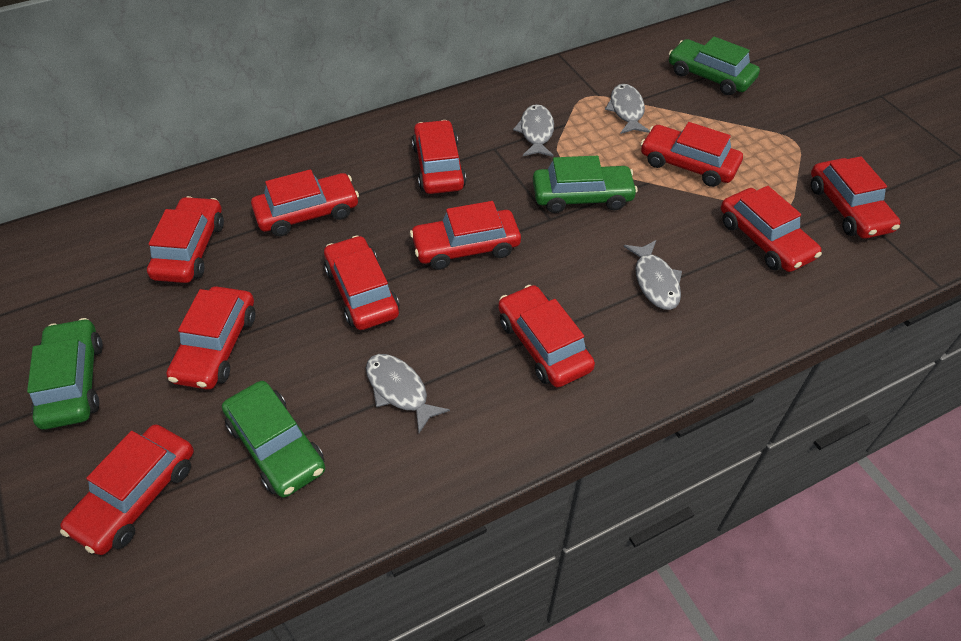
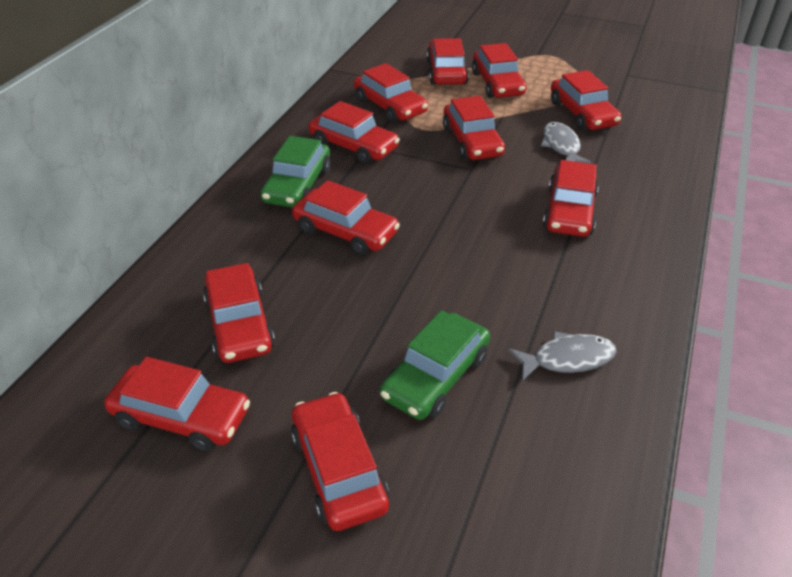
green car: 4 -> 2
grey fish: 4 -> 2

